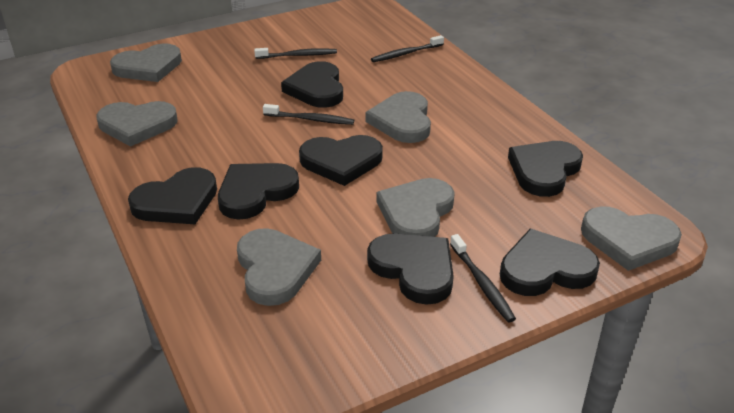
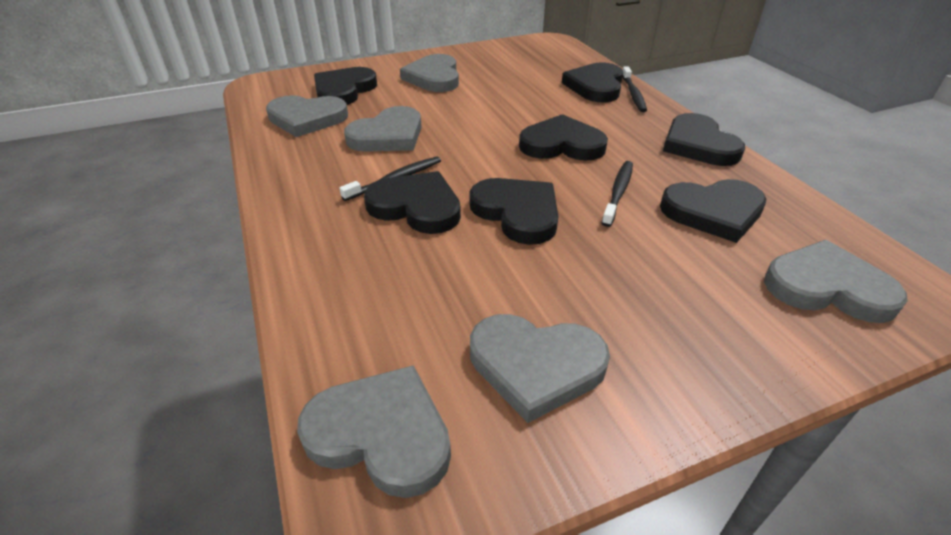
black toothbrush: 4 -> 3

